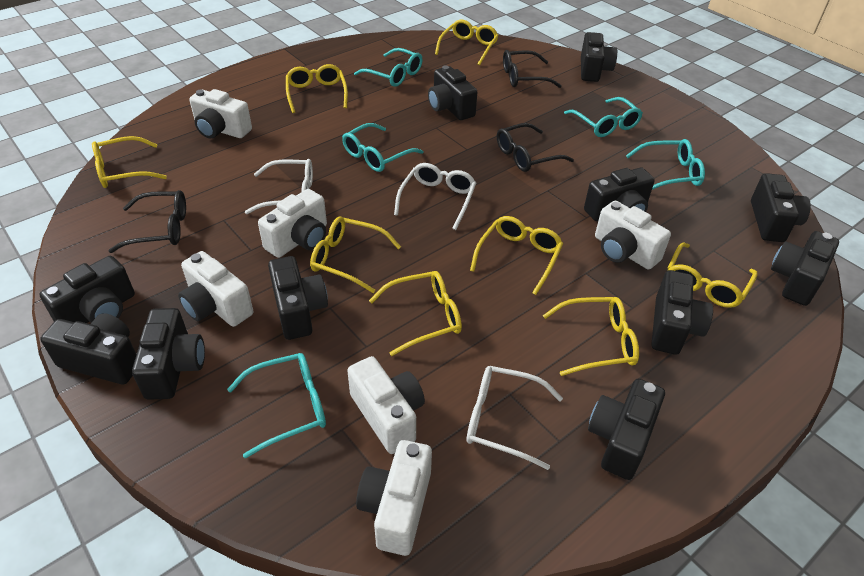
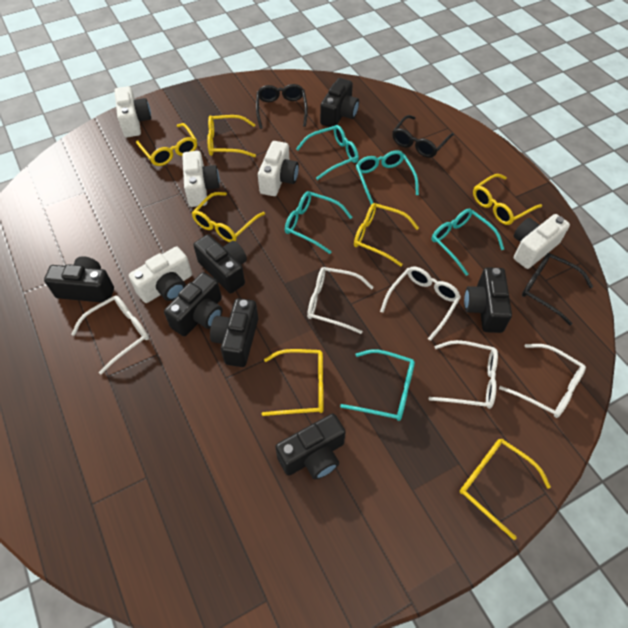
black camera: 11 -> 7
white camera: 6 -> 5
white glasses: 3 -> 5
yellow glasses: 8 -> 7

